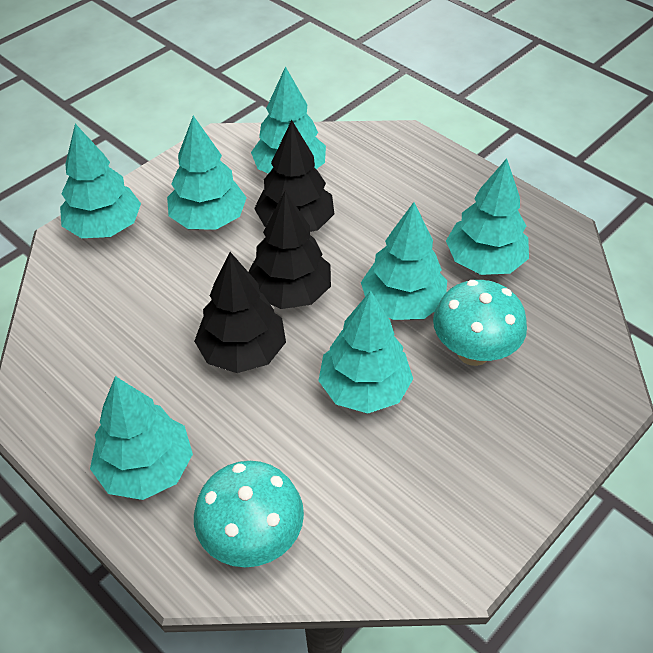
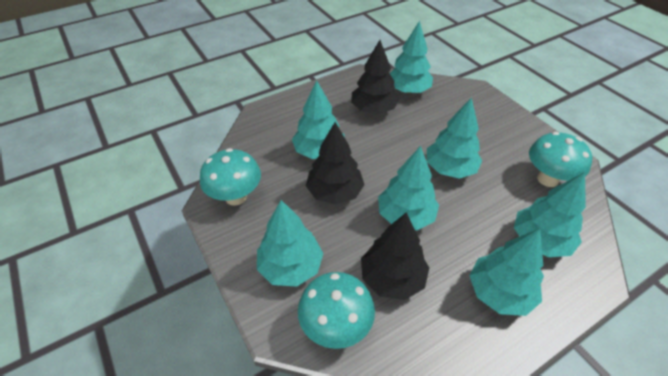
turquoise mushroom: 2 -> 3

